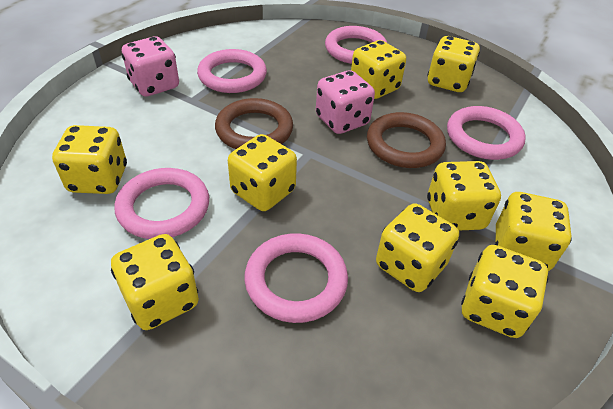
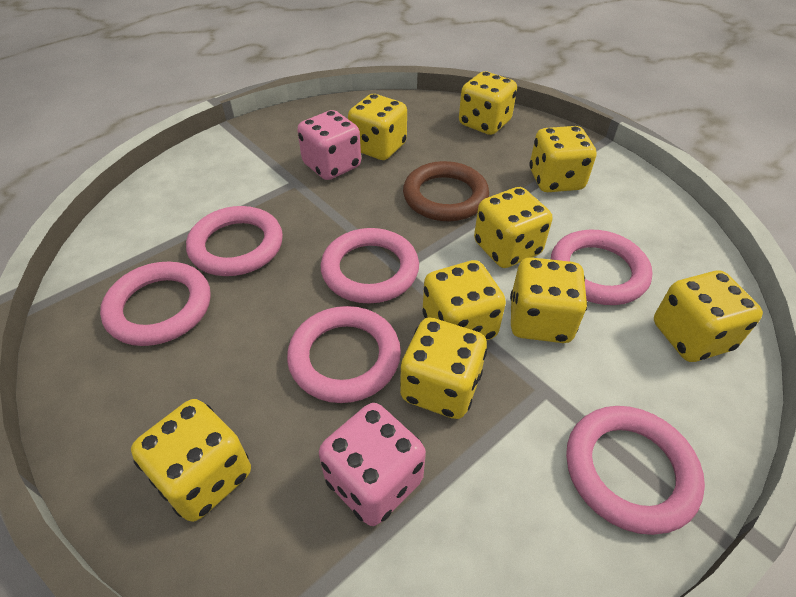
brown ring: 2 -> 1
pink ring: 5 -> 6

